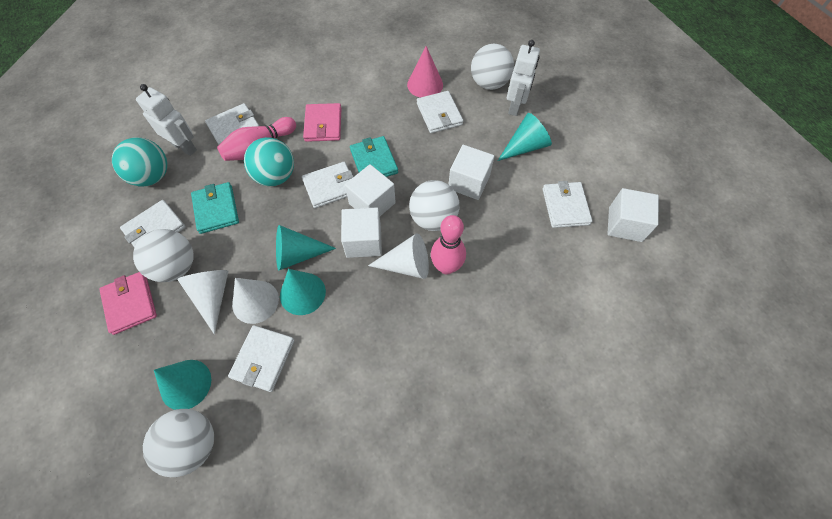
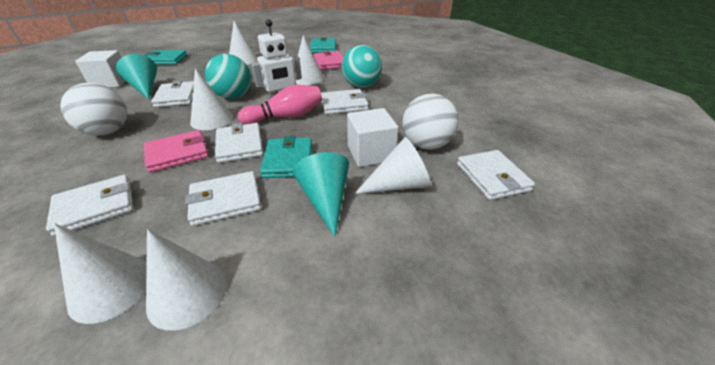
pink bowling pin: 2 -> 1
pink cone: 1 -> 0
turquoise cone: 4 -> 2
turquoise wallet: 2 -> 3
white ball: 4 -> 2
white cone: 3 -> 6
white cube: 4 -> 2
white robot: 2 -> 1

